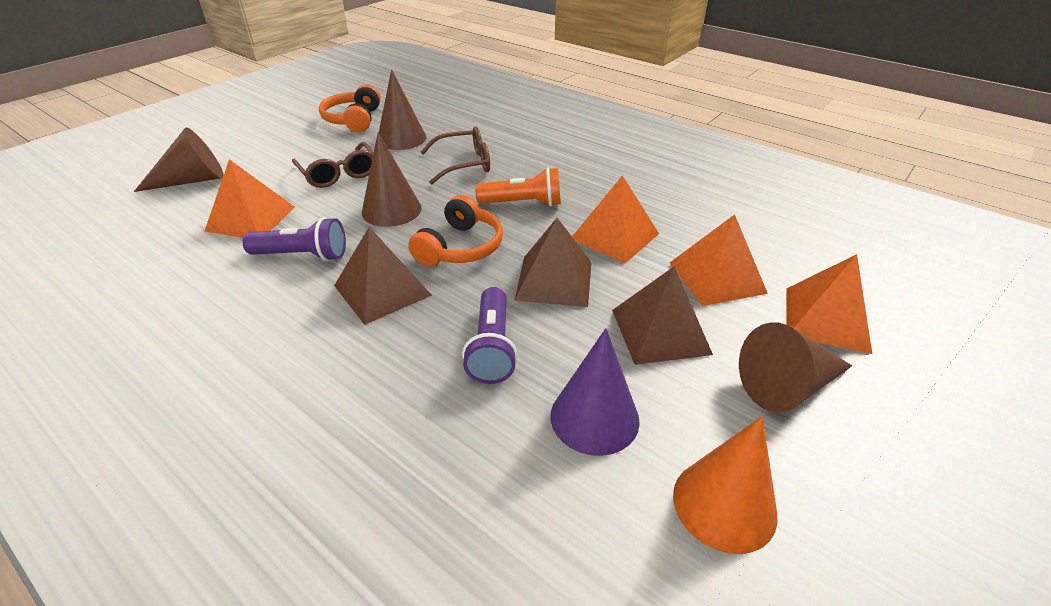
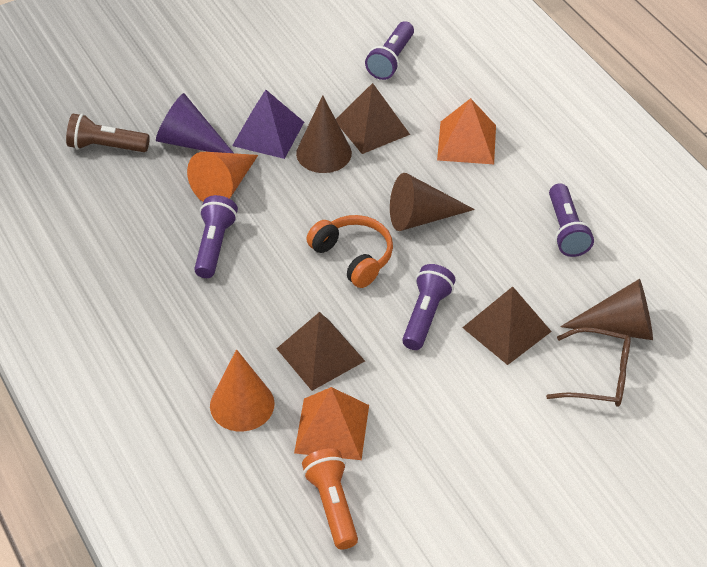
brown cone: 4 -> 3
brown flashlight: 0 -> 1
brown glasses: 2 -> 1
orange cone: 1 -> 2
orange headphones: 2 -> 1
orange pyramid: 4 -> 2
purple flashlight: 2 -> 4
purple pyramid: 0 -> 1

